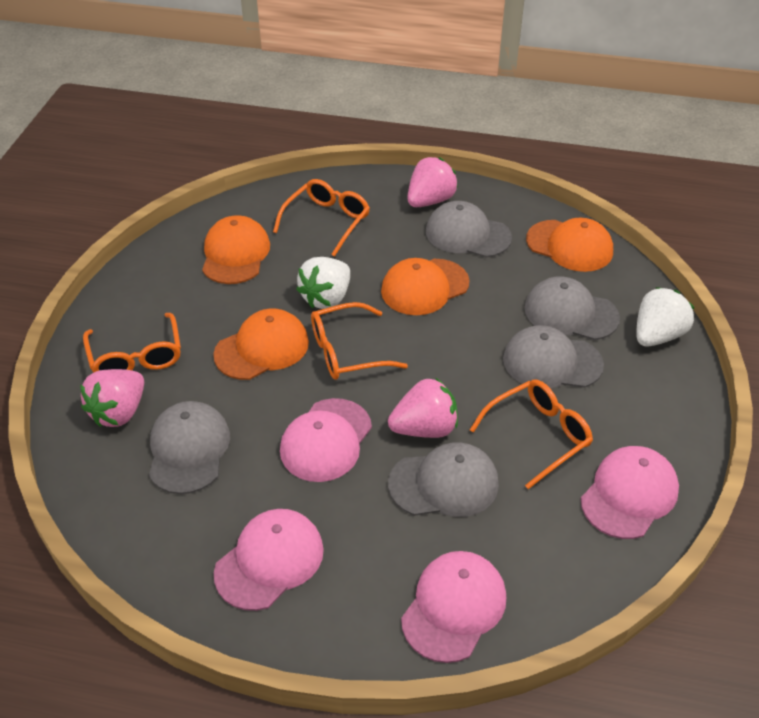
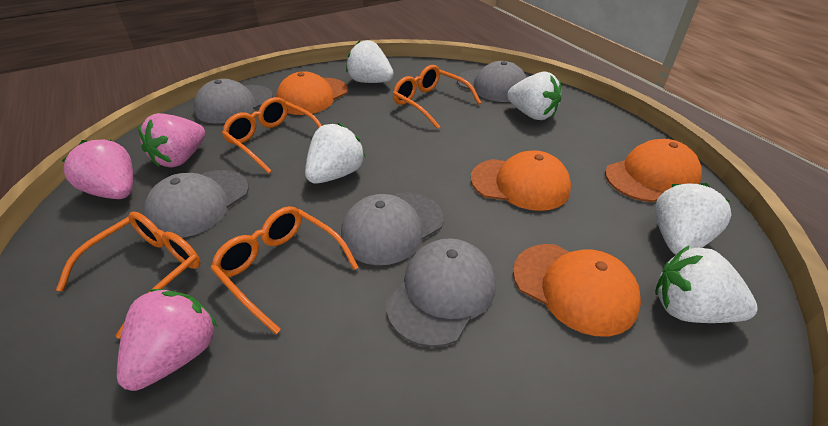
pink cap: 4 -> 0
white strawberry: 2 -> 5

